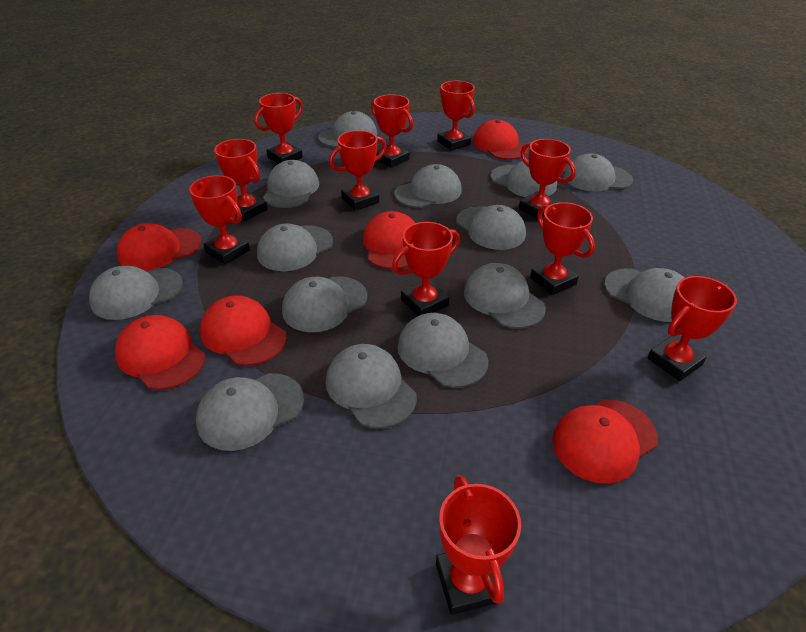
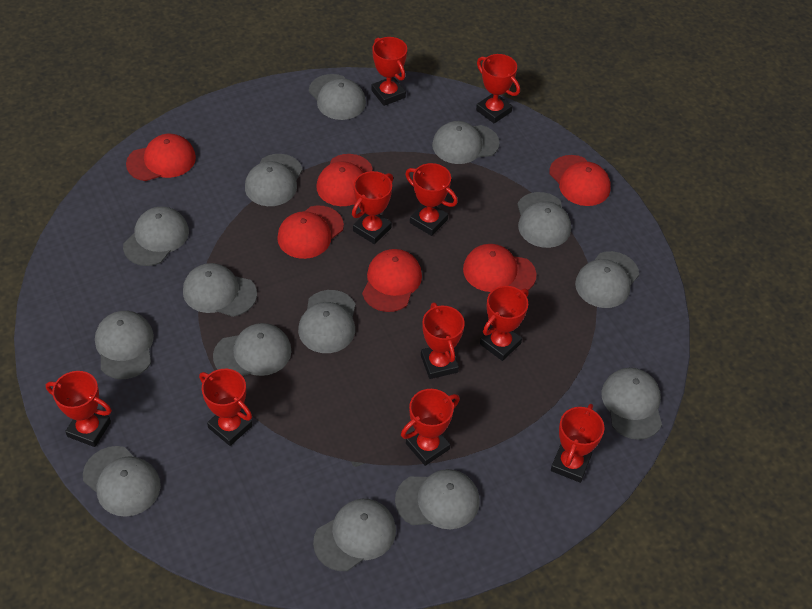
red trophy: 11 -> 10

